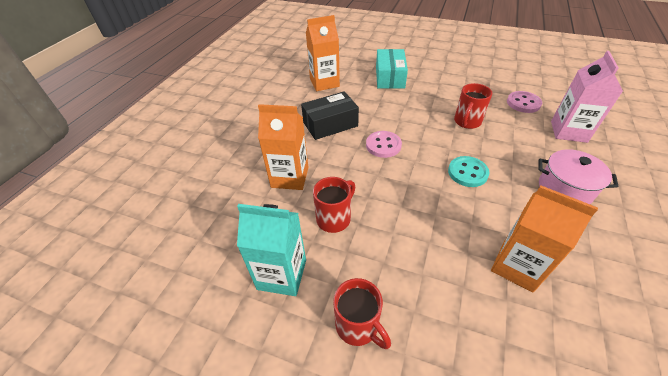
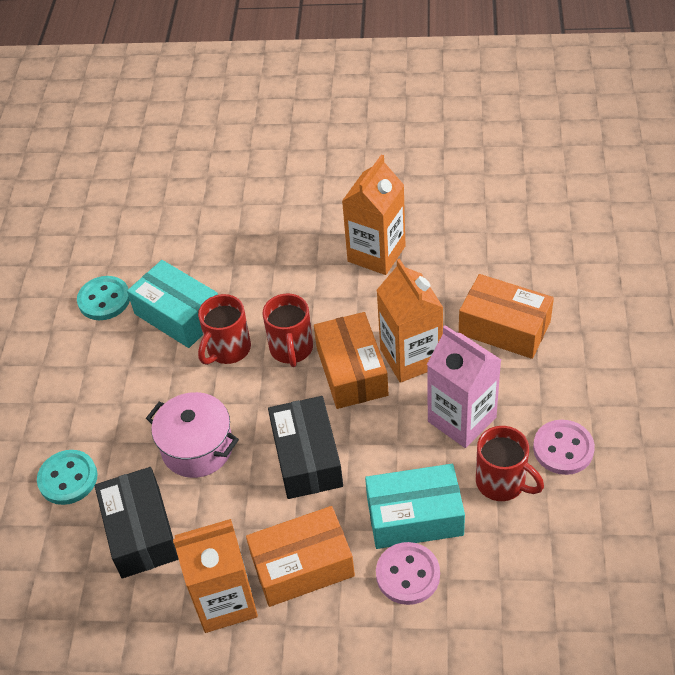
black box: 1 -> 2
orange box: 0 -> 3
turquoise box: 1 -> 2
turquoise button: 1 -> 2
turquoise carton: 1 -> 0

